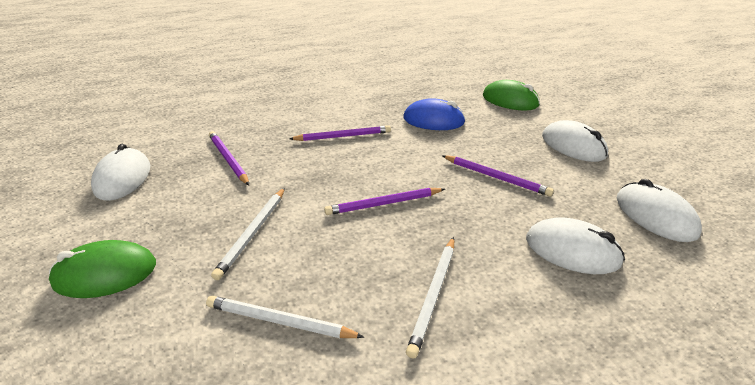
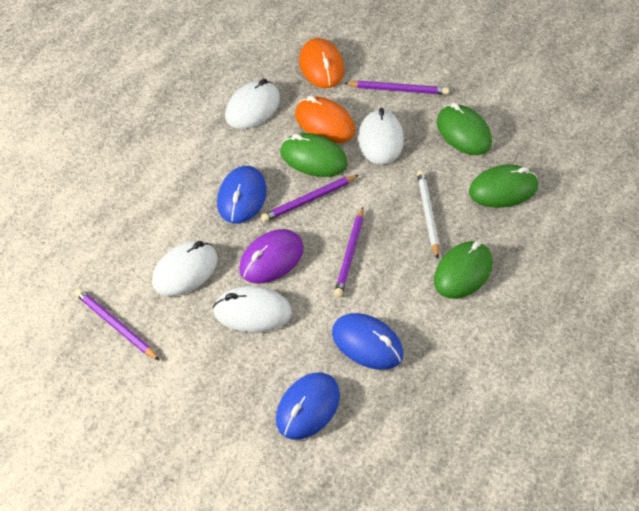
blue mouse: 1 -> 3
green mouse: 2 -> 4
orange mouse: 0 -> 2
purple mouse: 0 -> 1
white pencil: 3 -> 1

